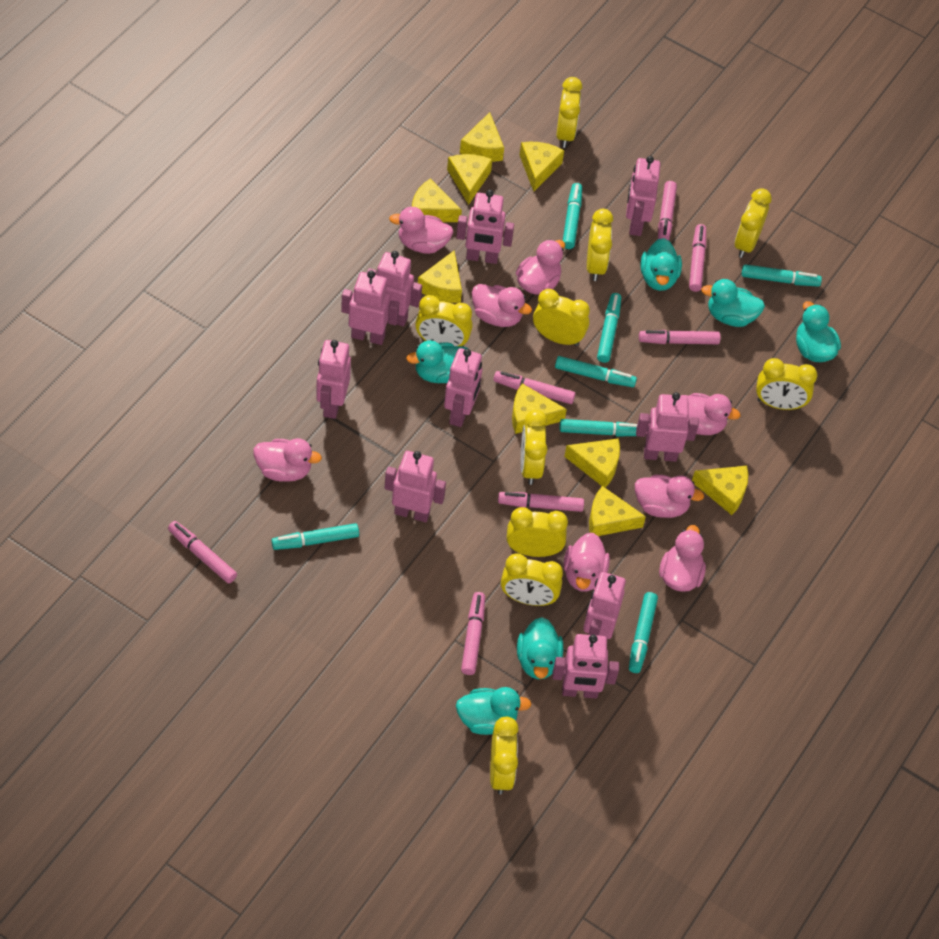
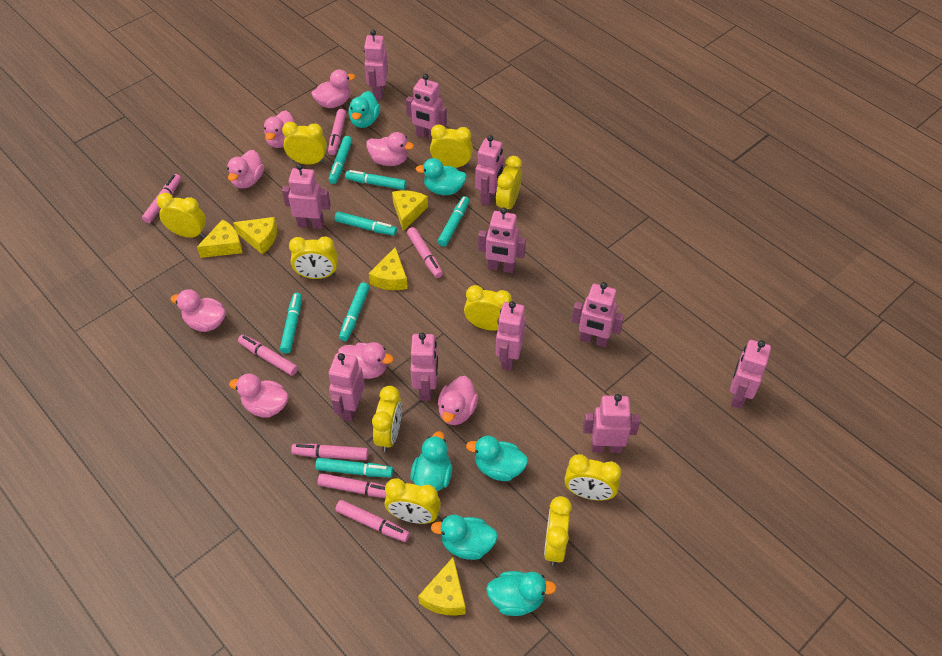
pink robot: 10 -> 11
yellow cheese: 9 -> 5

